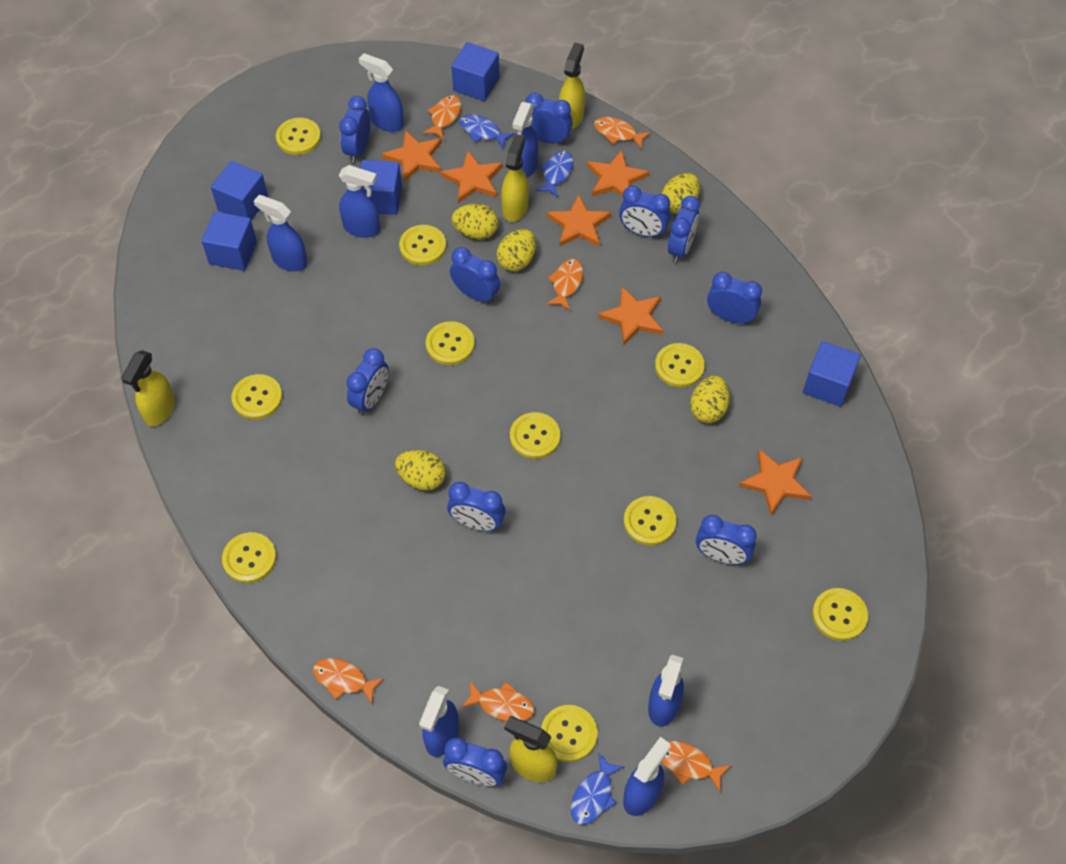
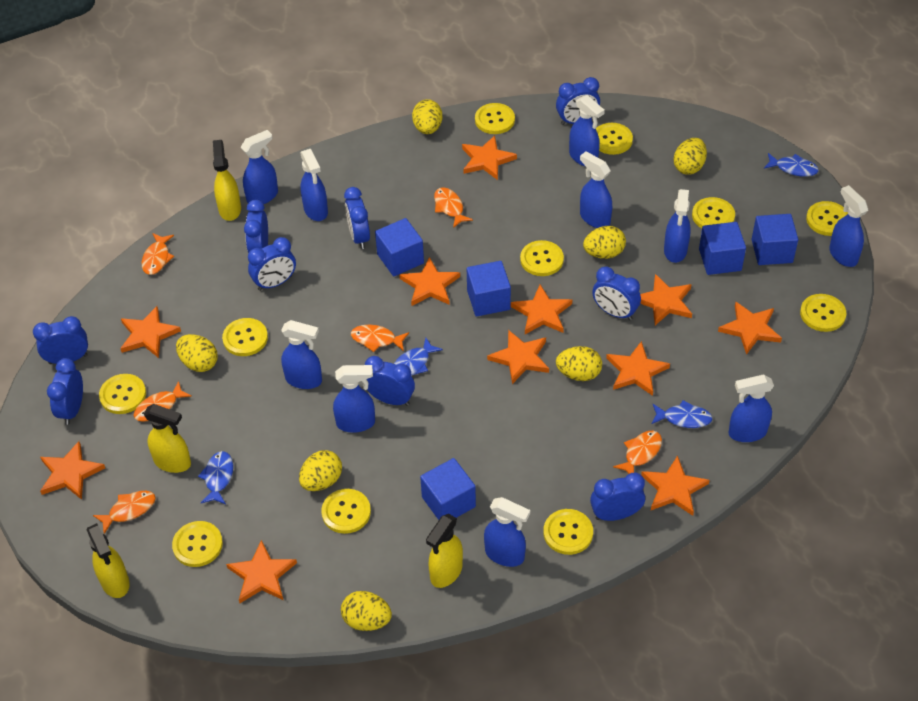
blue clock: 10 -> 9
blue fish: 3 -> 4
blue spray bottle: 7 -> 10
orange star: 6 -> 11
yellow button: 10 -> 11
yellow egg: 5 -> 7

